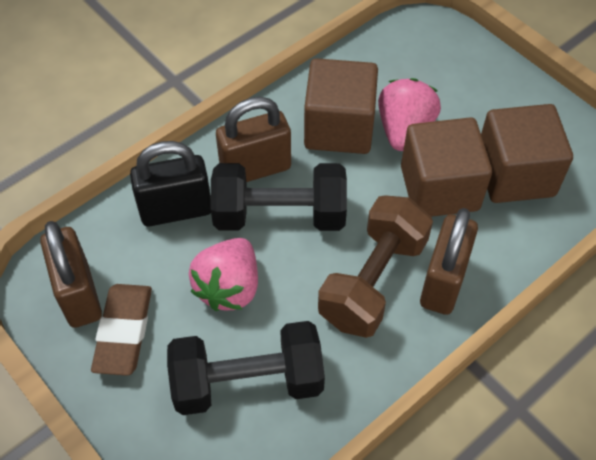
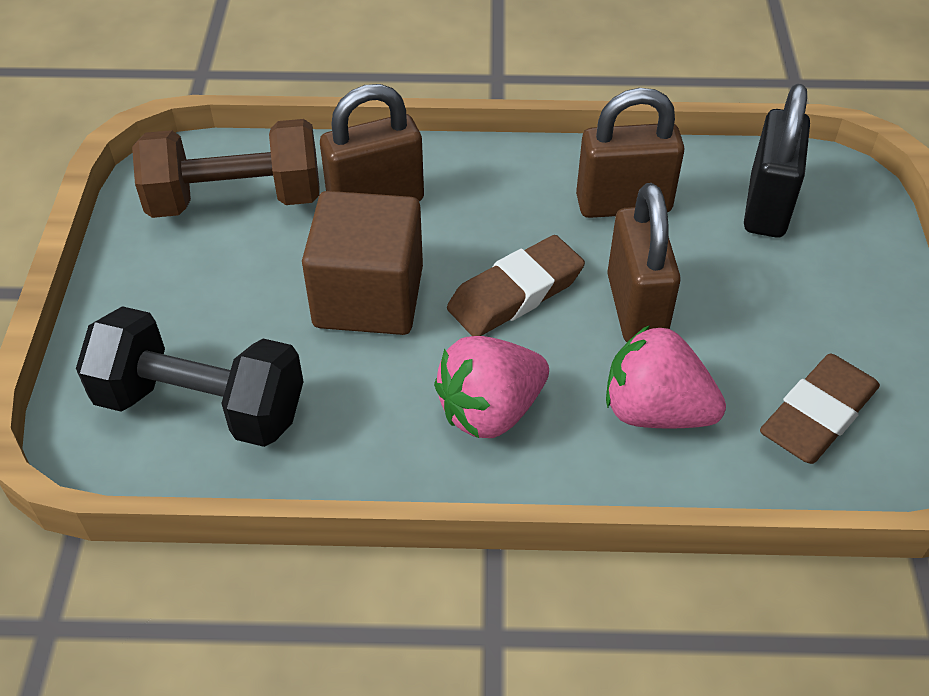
black dumbbell: 2 -> 1
brown cube: 3 -> 1
brown eraser: 1 -> 2

